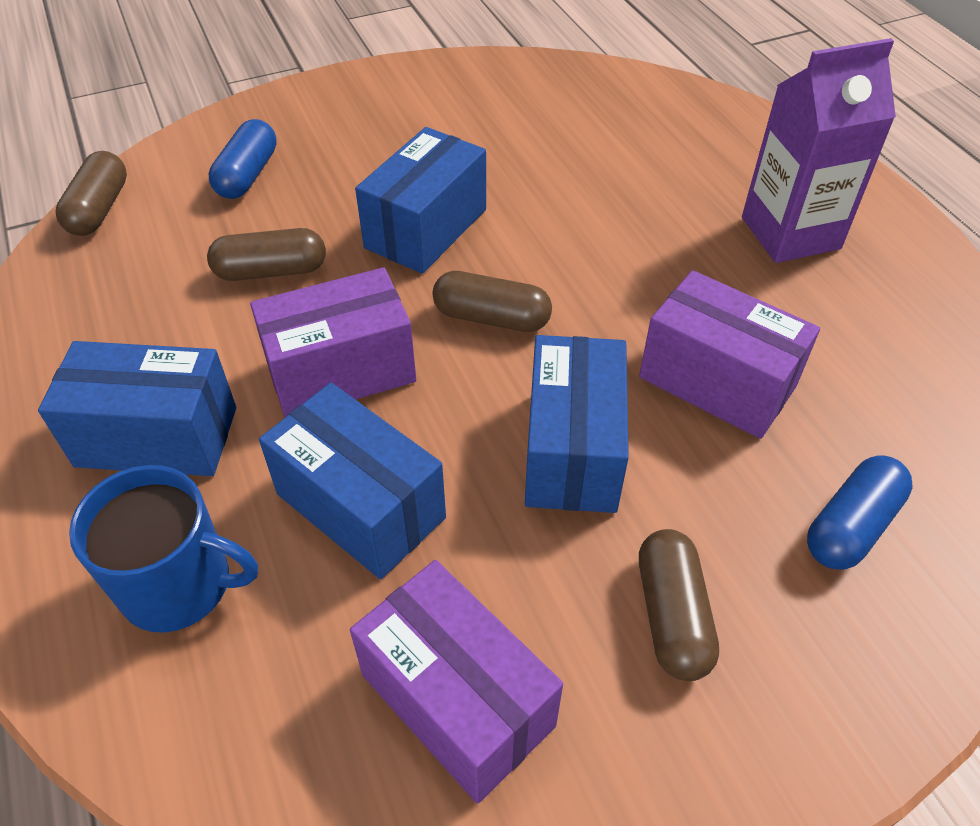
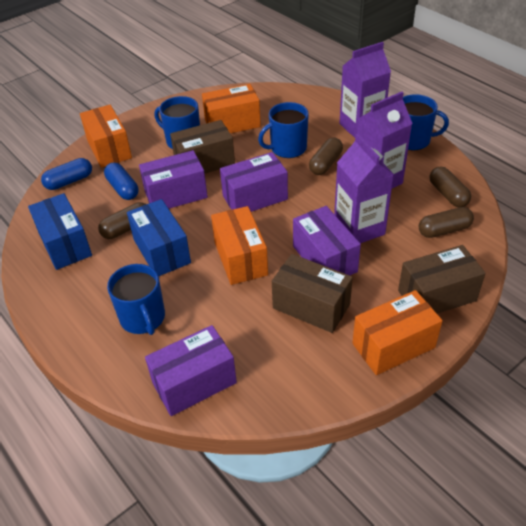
blue box: 4 -> 2
blue mug: 1 -> 4
brown box: 0 -> 3
orange box: 0 -> 4
purple box: 3 -> 4
purple carton: 1 -> 3

